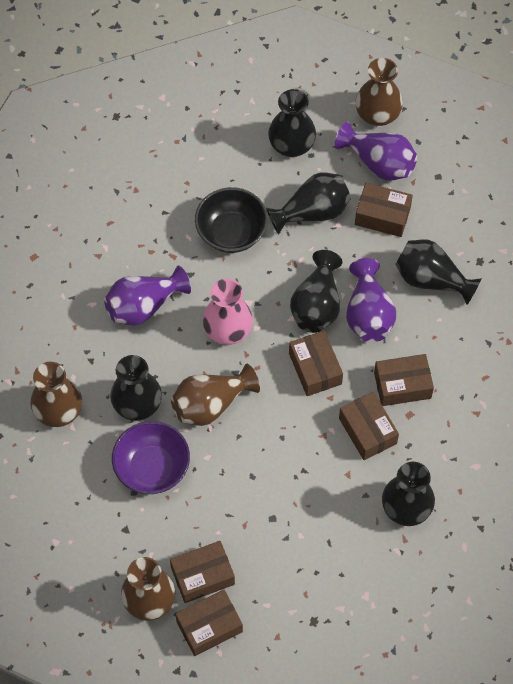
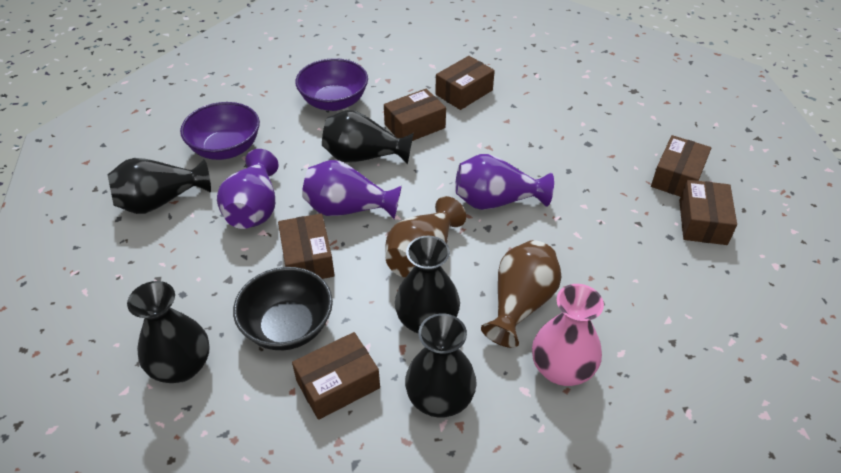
black vase: 6 -> 5
brown vase: 4 -> 2
purple bowl: 1 -> 2

